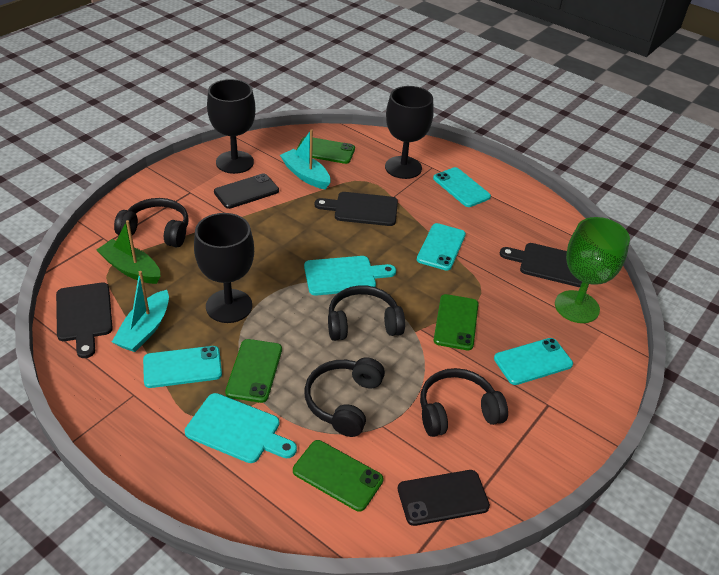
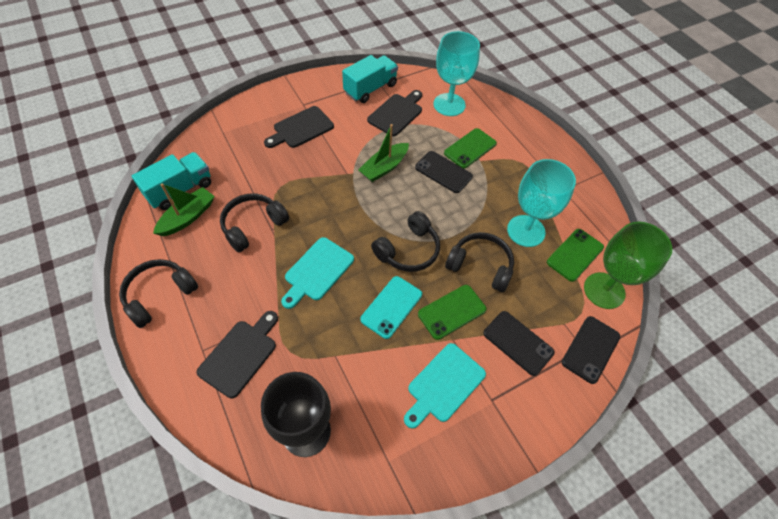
black goblet: 3 -> 1
black phone: 2 -> 3
green boat: 1 -> 2
green phone: 4 -> 3
turquoise boat: 2 -> 0
turquoise goblet: 0 -> 2
turquoise phone: 4 -> 1
turquoise truck: 0 -> 2

